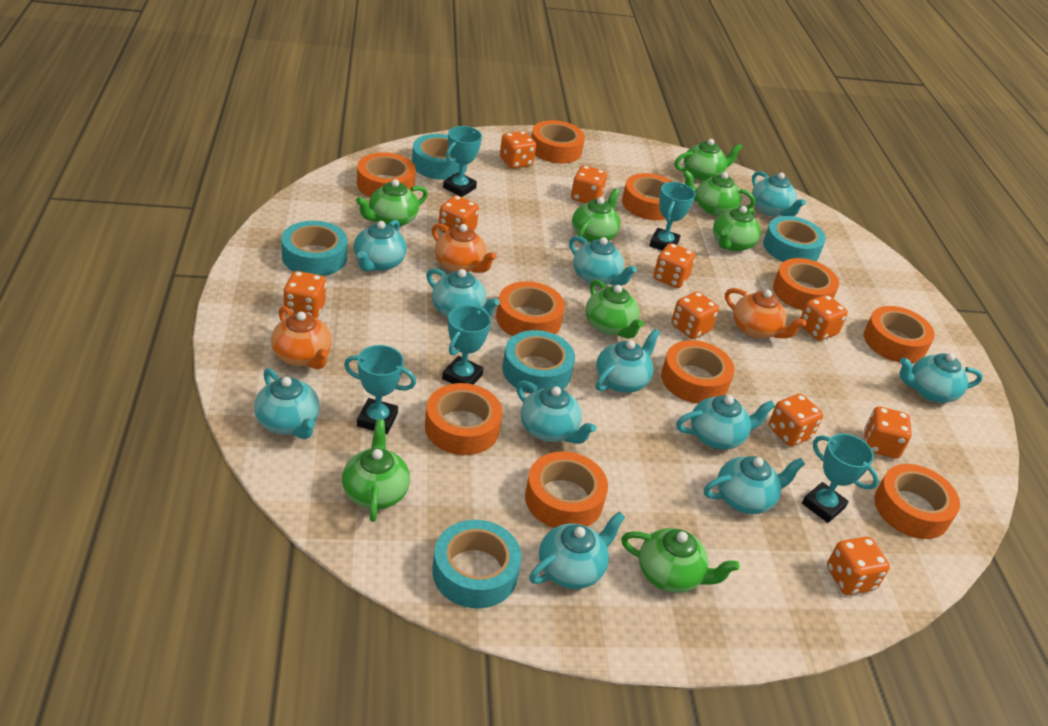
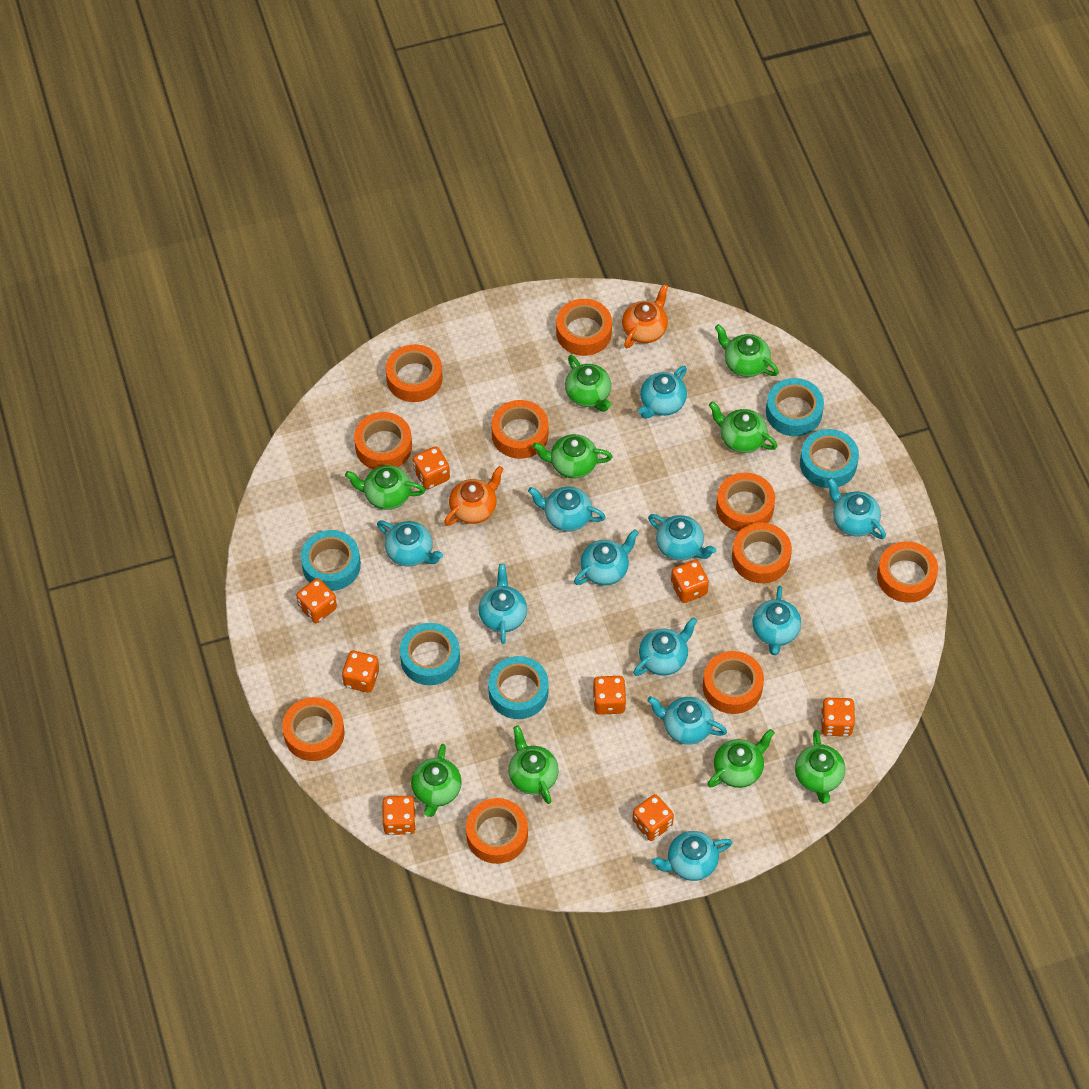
green teapot: 8 -> 9
orange dice: 10 -> 8
orange teapot: 3 -> 2
turquoise trophy: 5 -> 0

